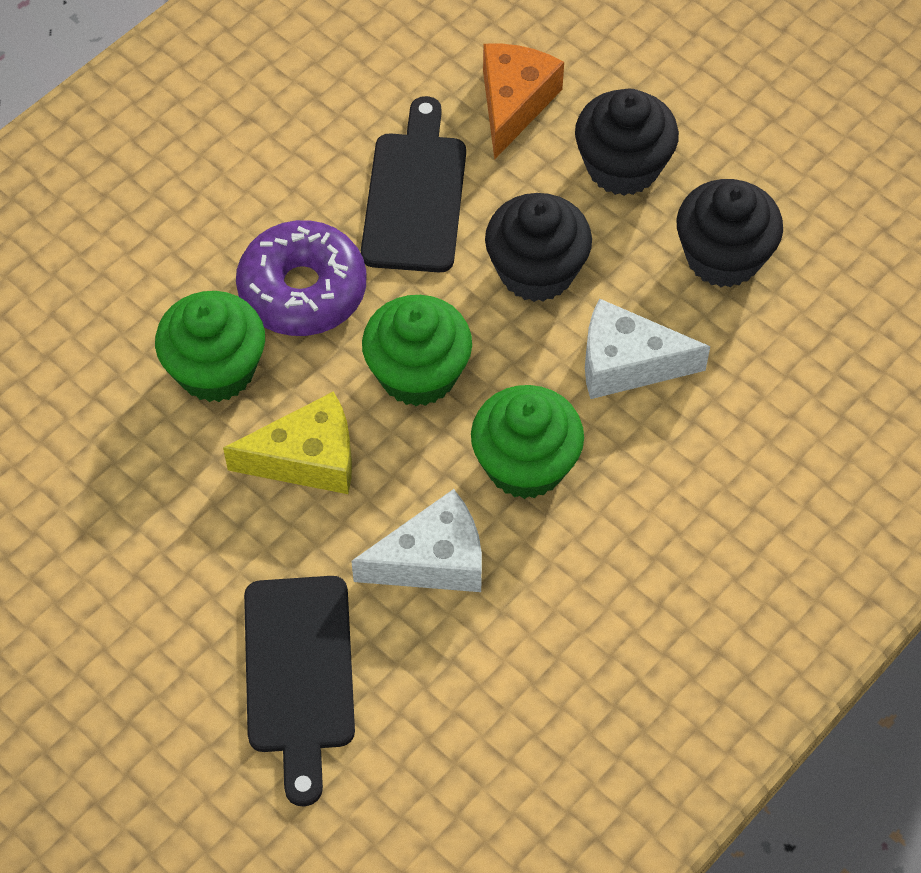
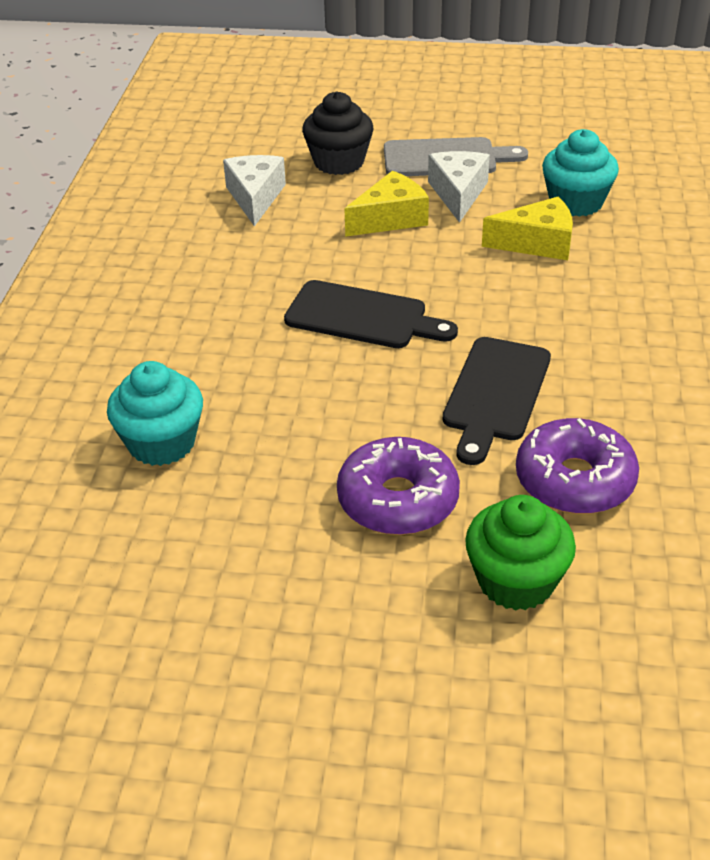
black cupcake: 3 -> 1
green cupcake: 3 -> 1
grey cutting board: 0 -> 1
orange cheese: 1 -> 0
purple donut: 1 -> 2
turquoise cupcake: 0 -> 2
yellow cheese: 1 -> 2

